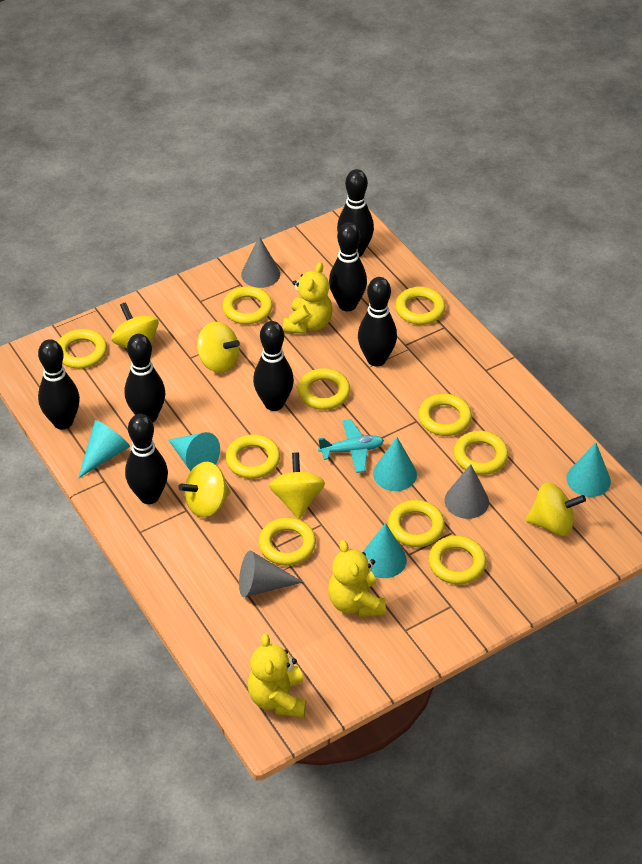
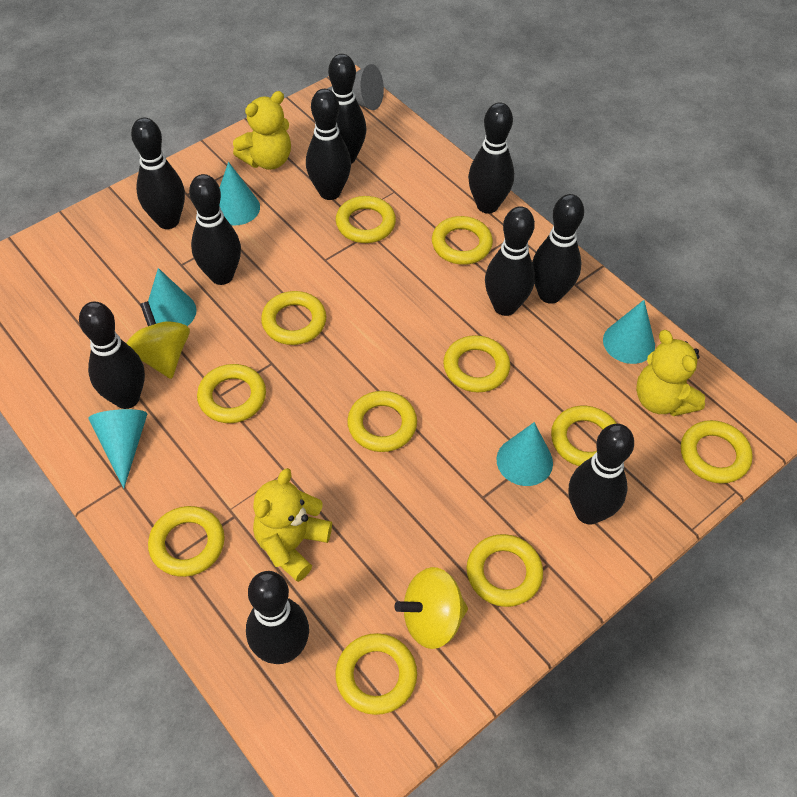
black bowling pin: 7 -> 10
grey cone: 3 -> 1
turquoise plane: 1 -> 0
yellow ring: 10 -> 11
yellow spinning top: 5 -> 2

